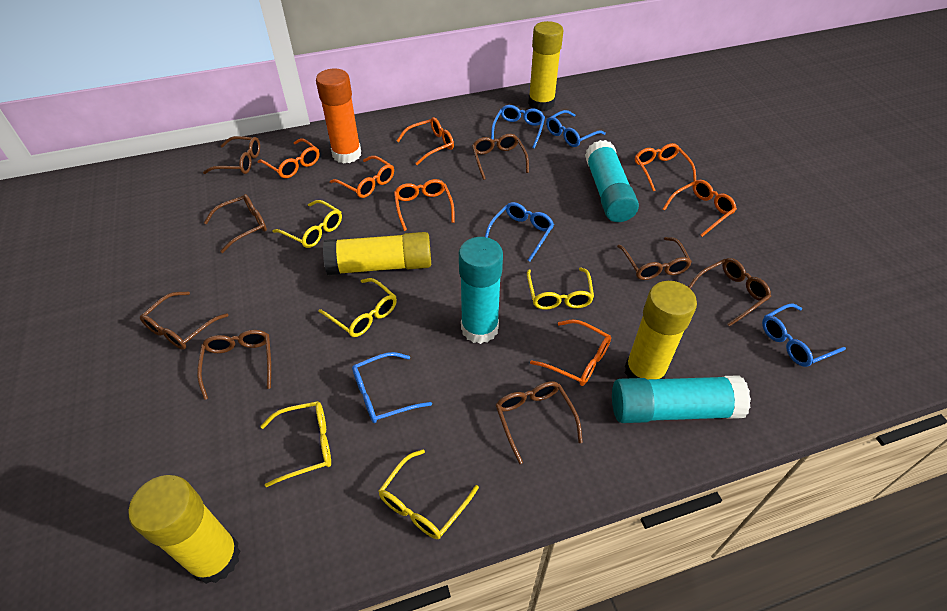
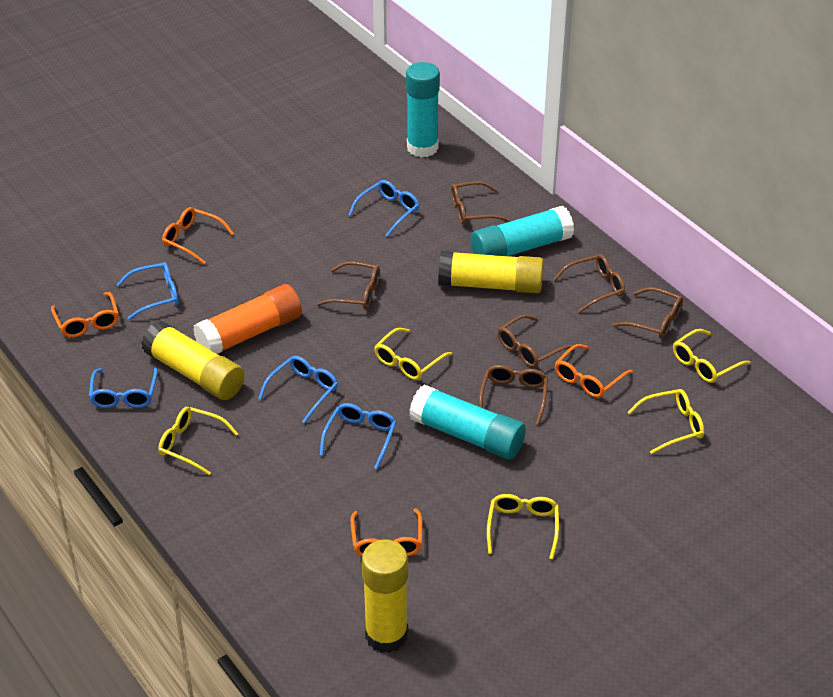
brown glasses: 8 -> 6
orange glasses: 7 -> 4
yellow glue stick: 4 -> 3

